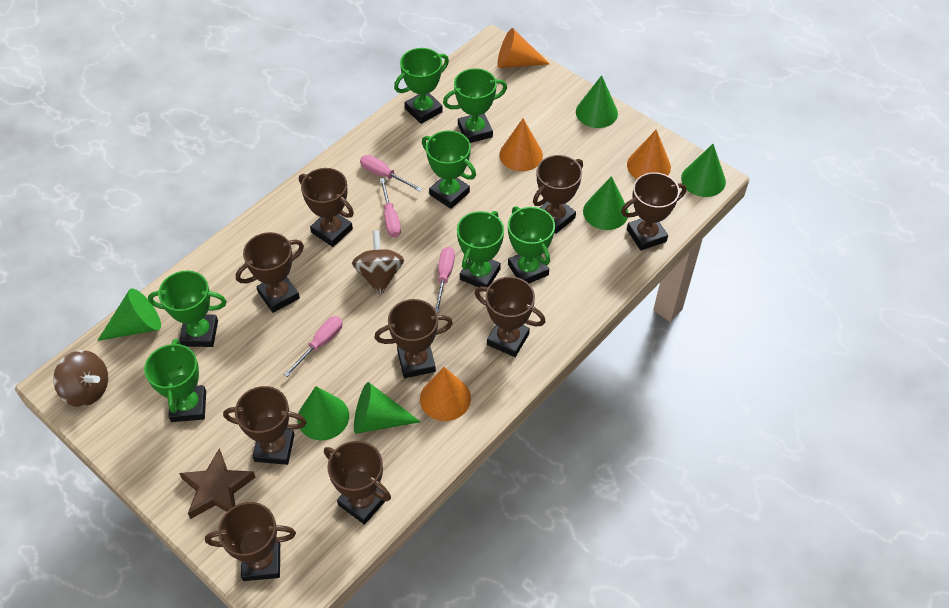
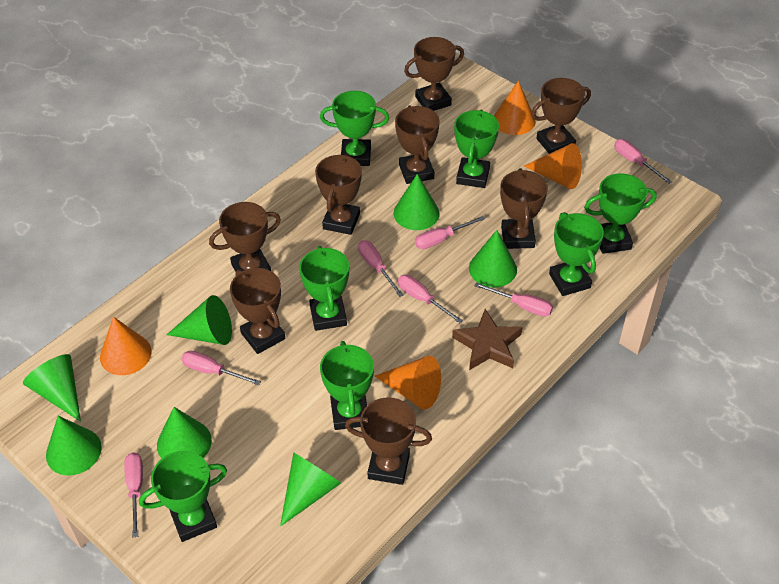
brown spinning top: 2 -> 0
brown trophy: 9 -> 8
green cone: 6 -> 7
pink screwdriver: 4 -> 7

